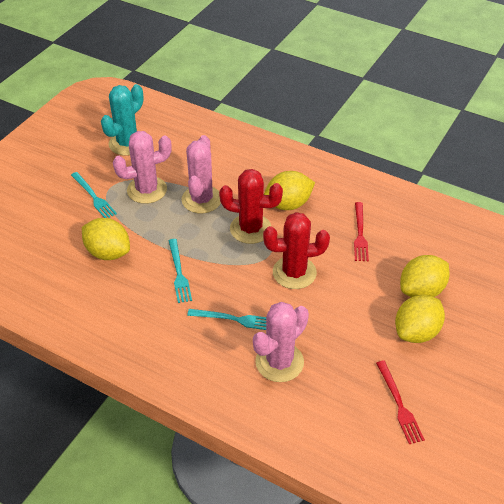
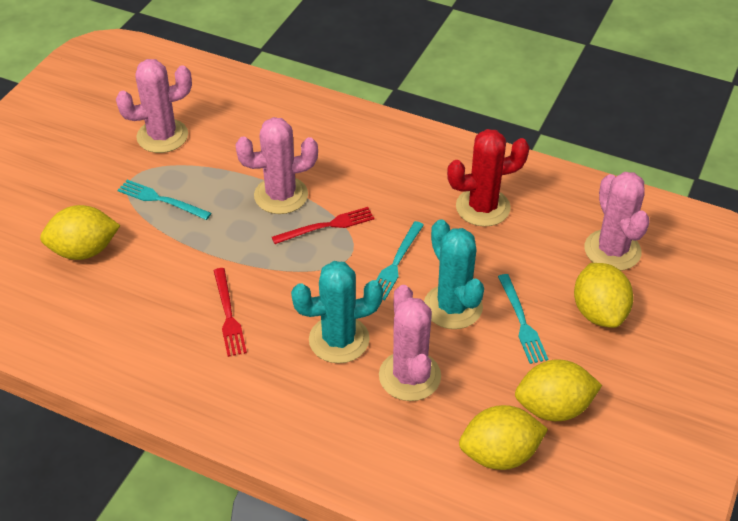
pink cactus: 3 -> 4
red cactus: 2 -> 1
turquoise cactus: 1 -> 2

